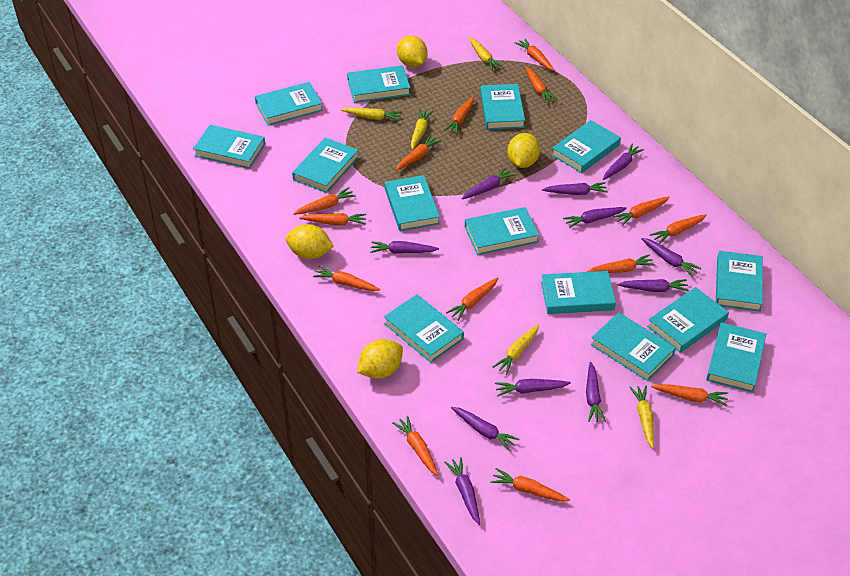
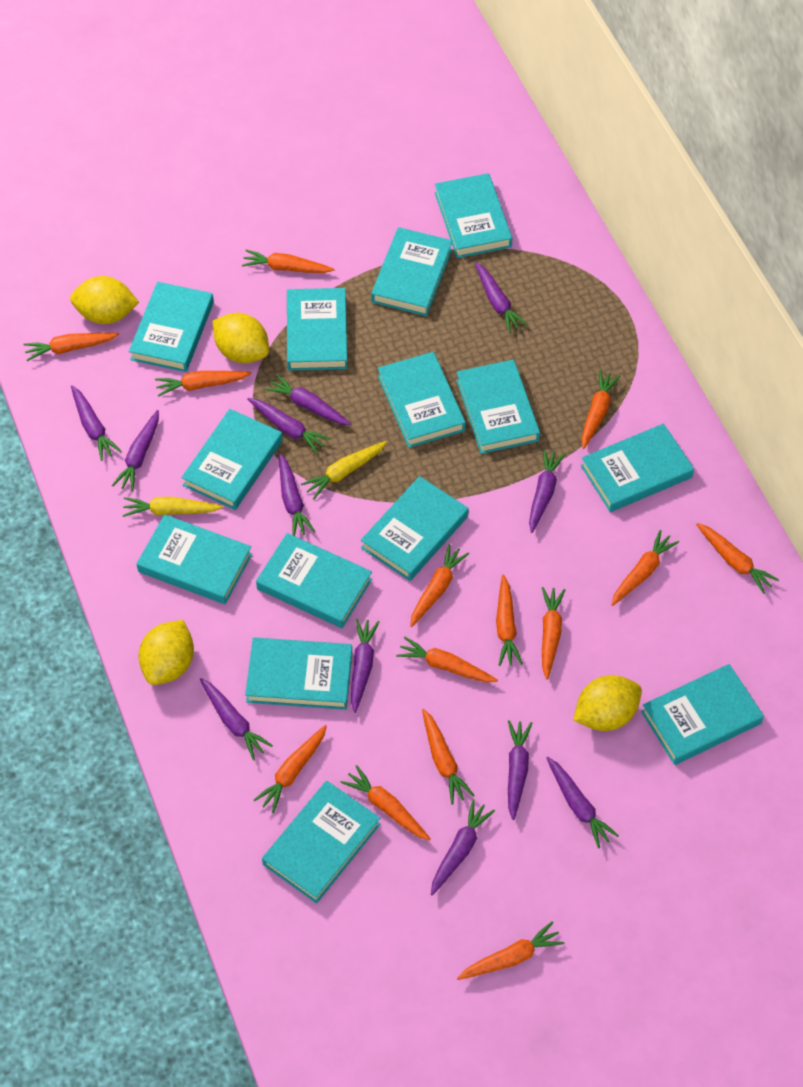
purple carrot: 11 -> 12
yellow carrot: 5 -> 2

